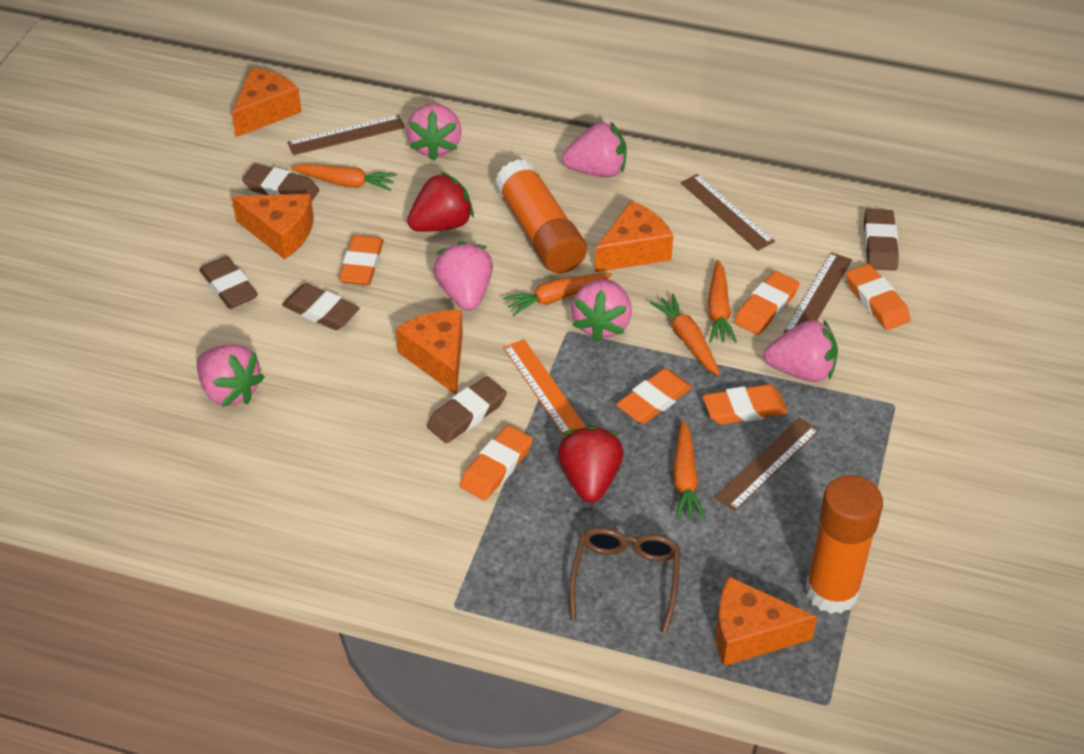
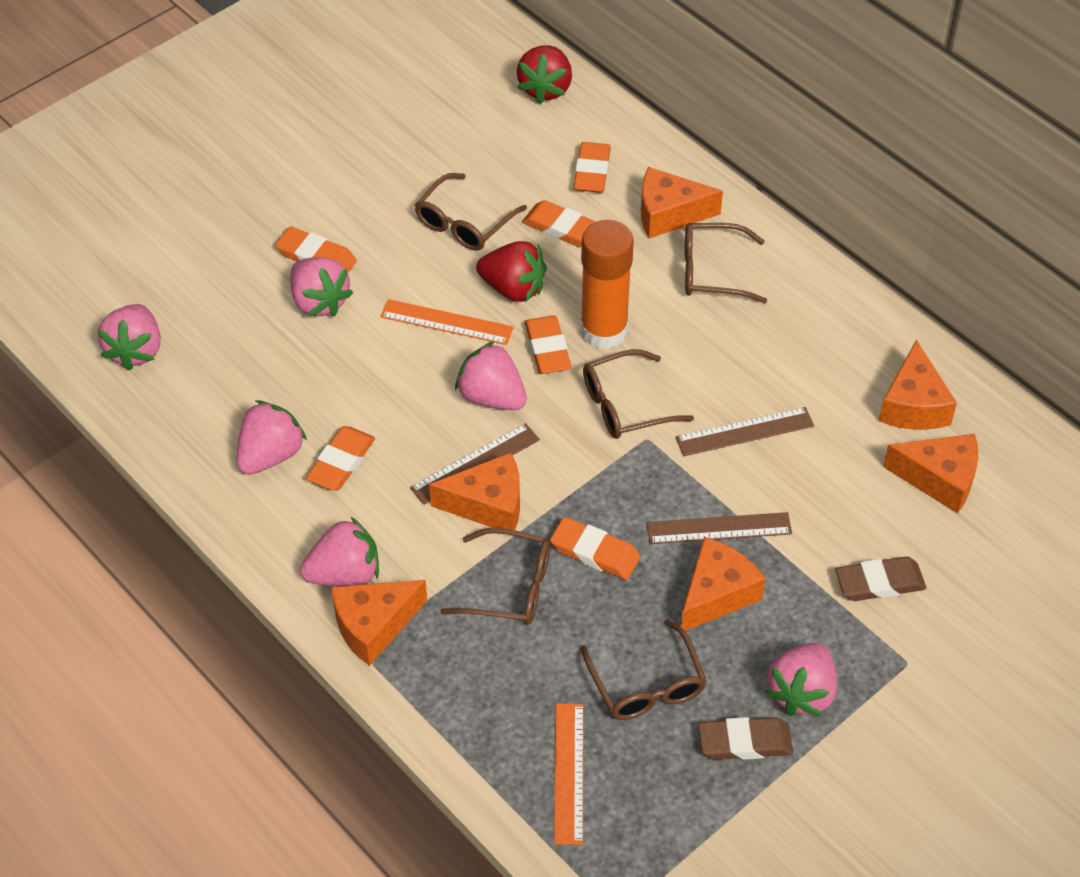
brown eraser: 5 -> 2
brown glasses: 1 -> 5
brown ruler: 4 -> 3
orange carrot: 5 -> 0
orange cheese: 5 -> 6
orange glue stick: 2 -> 1
orange ruler: 1 -> 2

